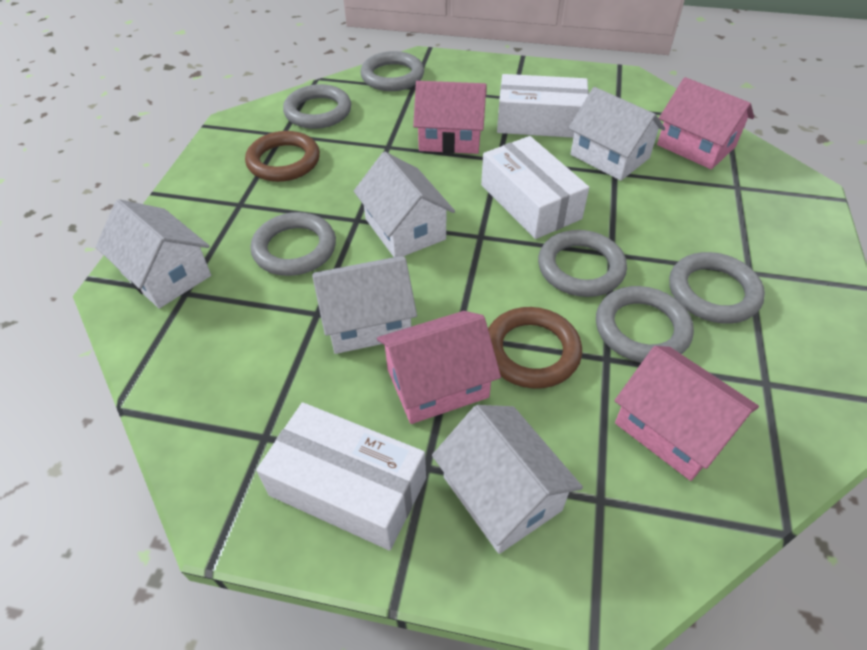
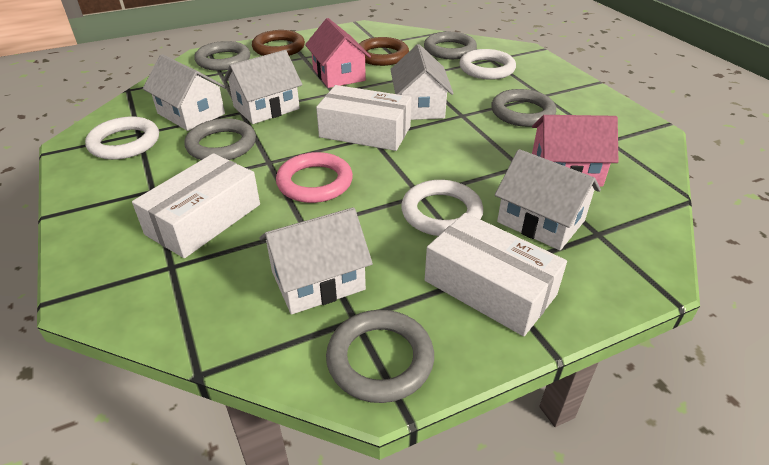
grey ring: 6 -> 5
pink house: 4 -> 2
pink ring: 0 -> 1
white ring: 0 -> 3

